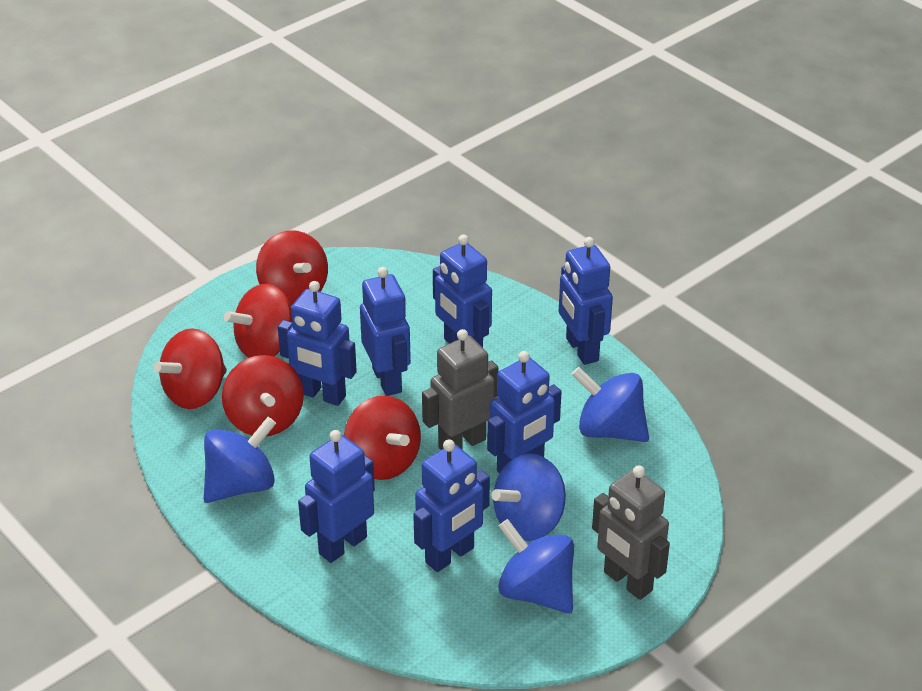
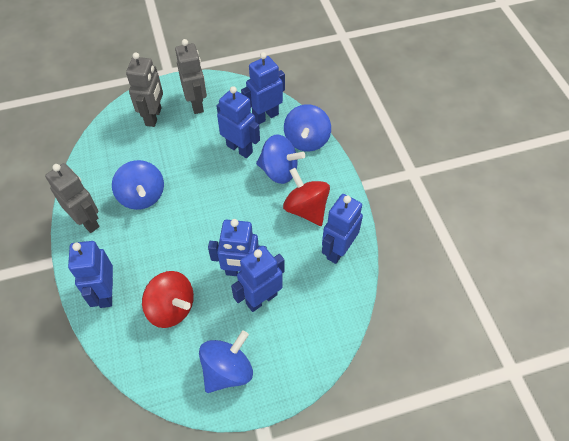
blue robot: 7 -> 6
grey robot: 2 -> 3
red spinning top: 5 -> 2

